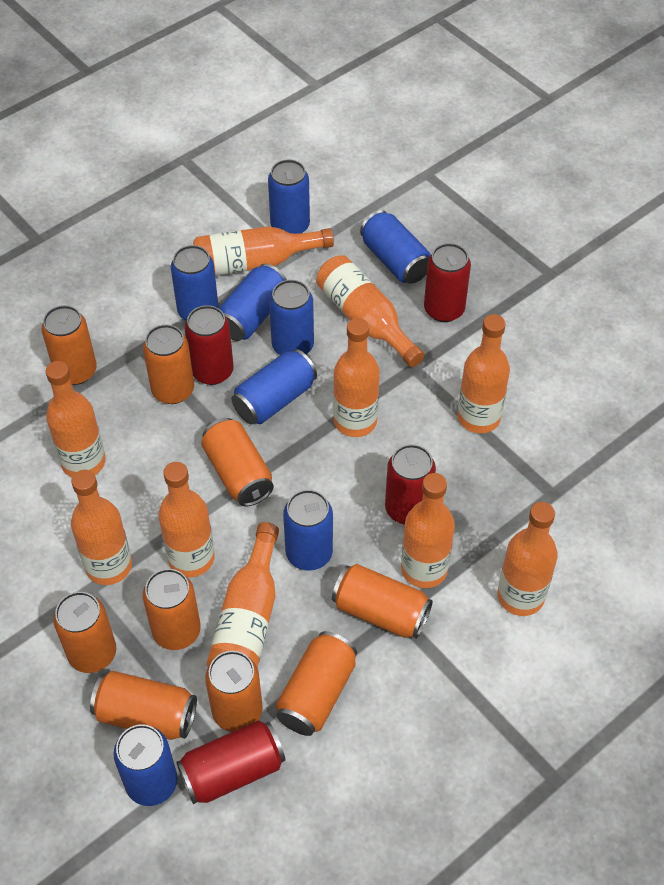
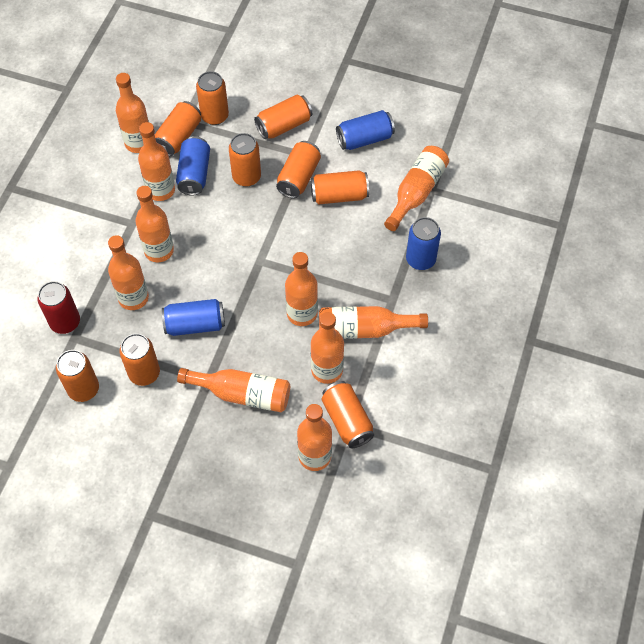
blue can: 8 -> 4
red can: 4 -> 1

